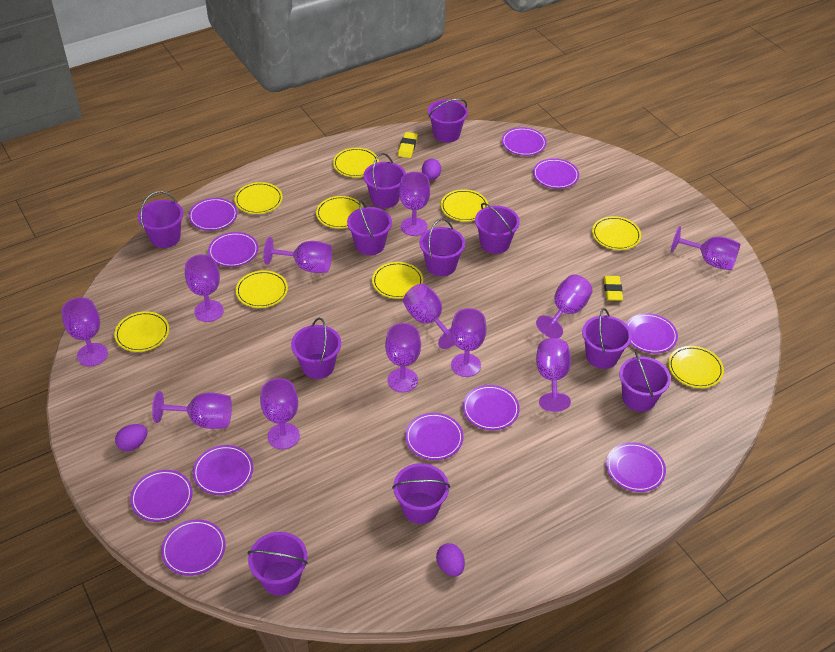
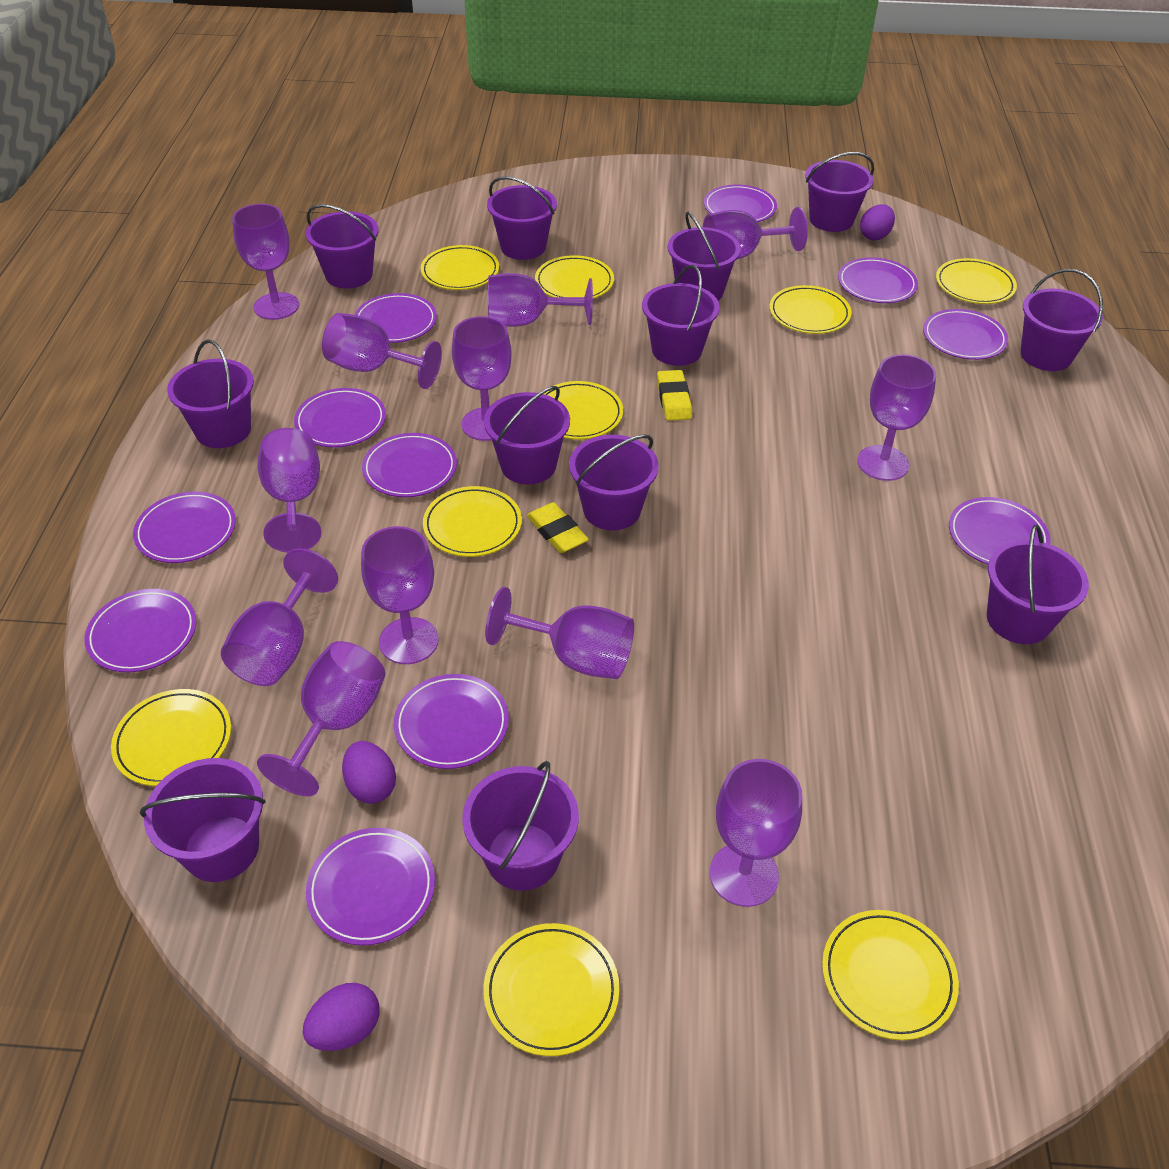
purple bucket: 11 -> 12

